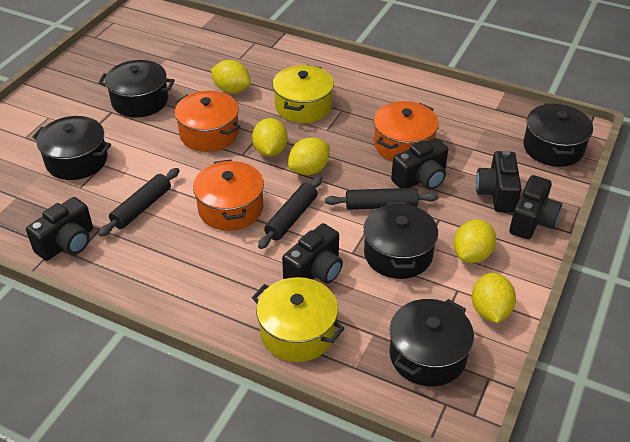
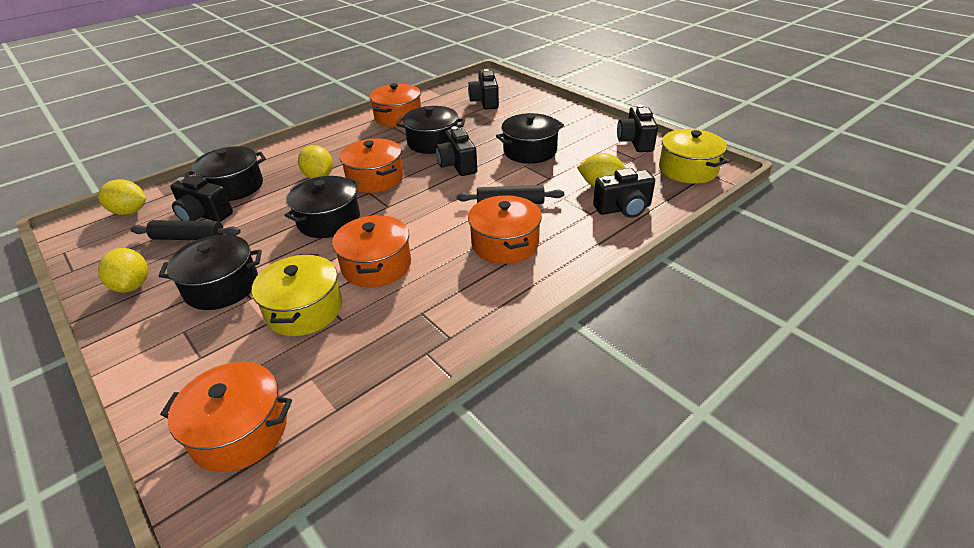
black rolling pin: 3 -> 2
orange pot: 3 -> 5
yellow lemon: 5 -> 4

